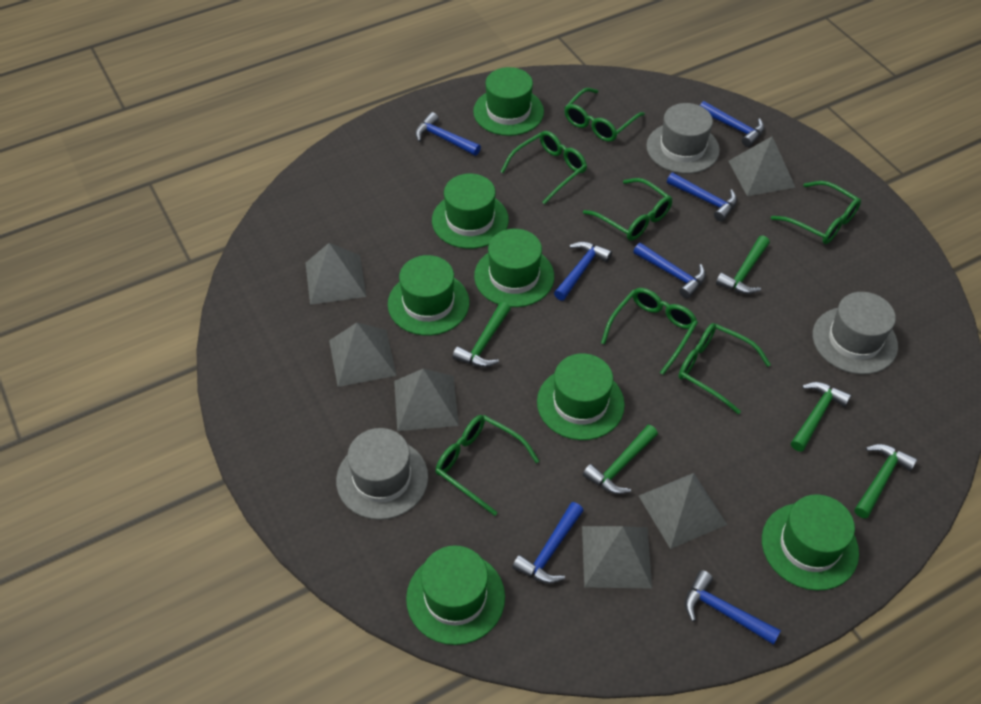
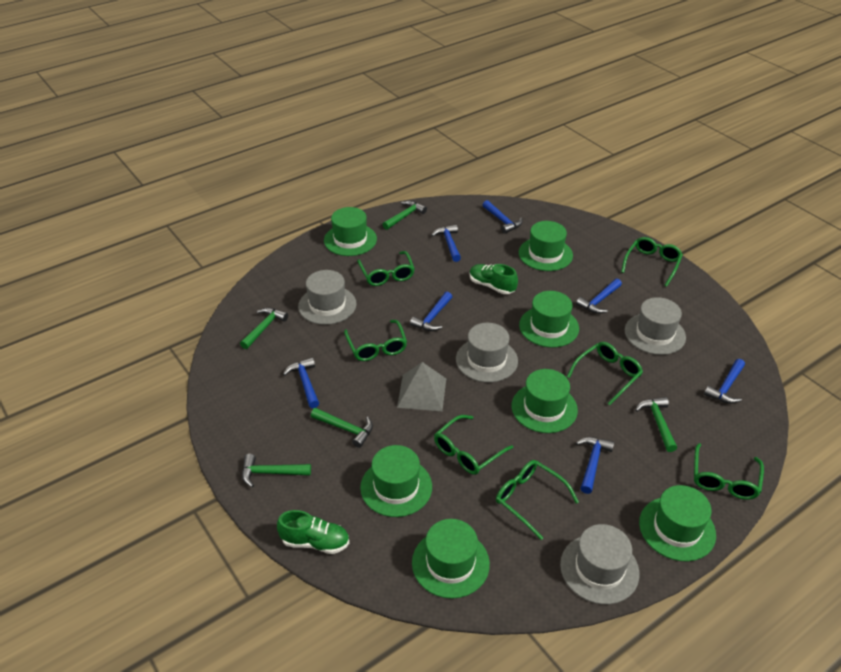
green shoe: 0 -> 2
grey hat: 3 -> 4
grey pyramid: 6 -> 1

